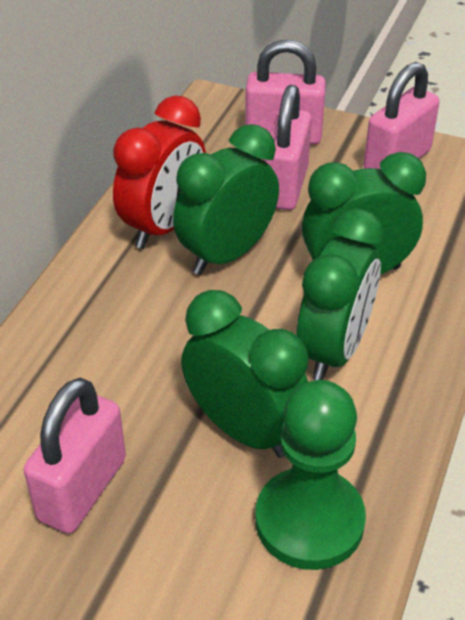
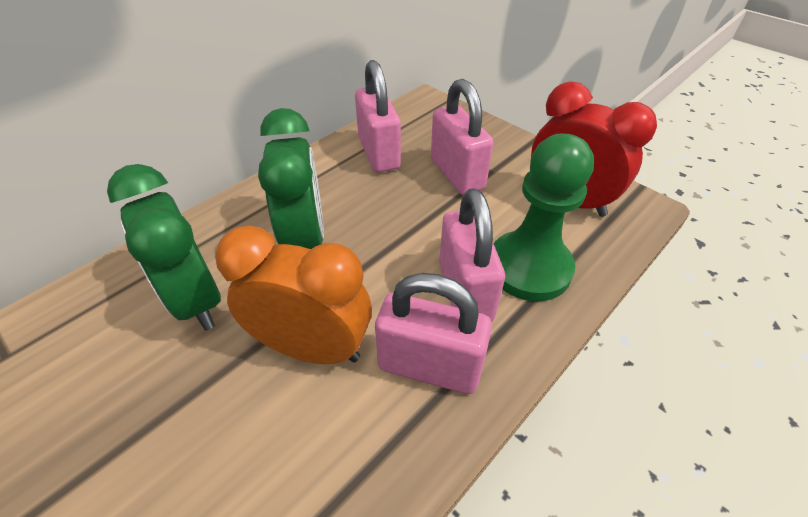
green clock: 4 -> 2
orange clock: 0 -> 1

